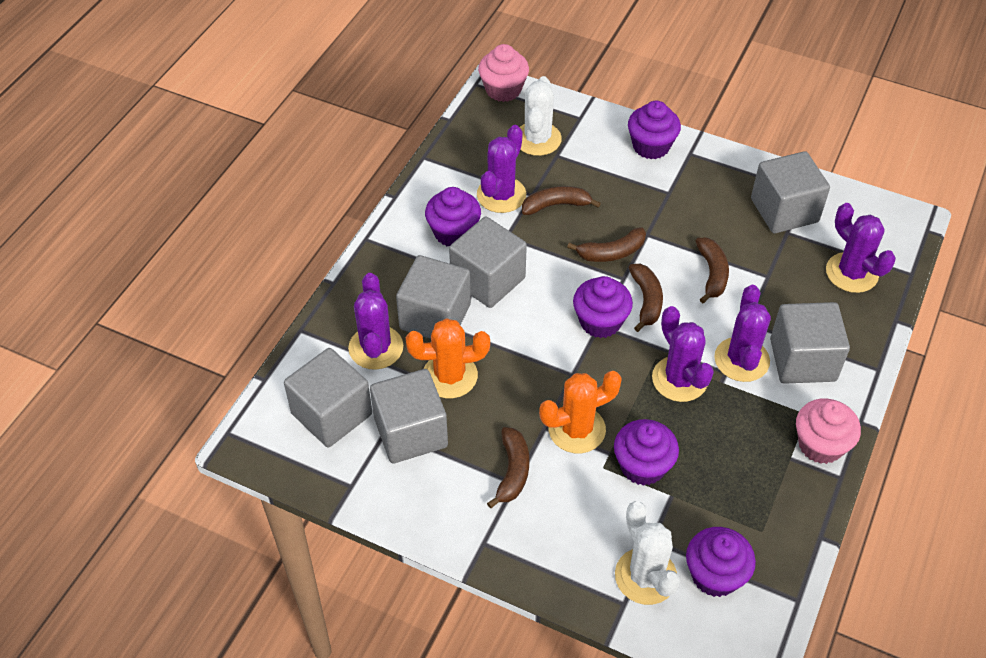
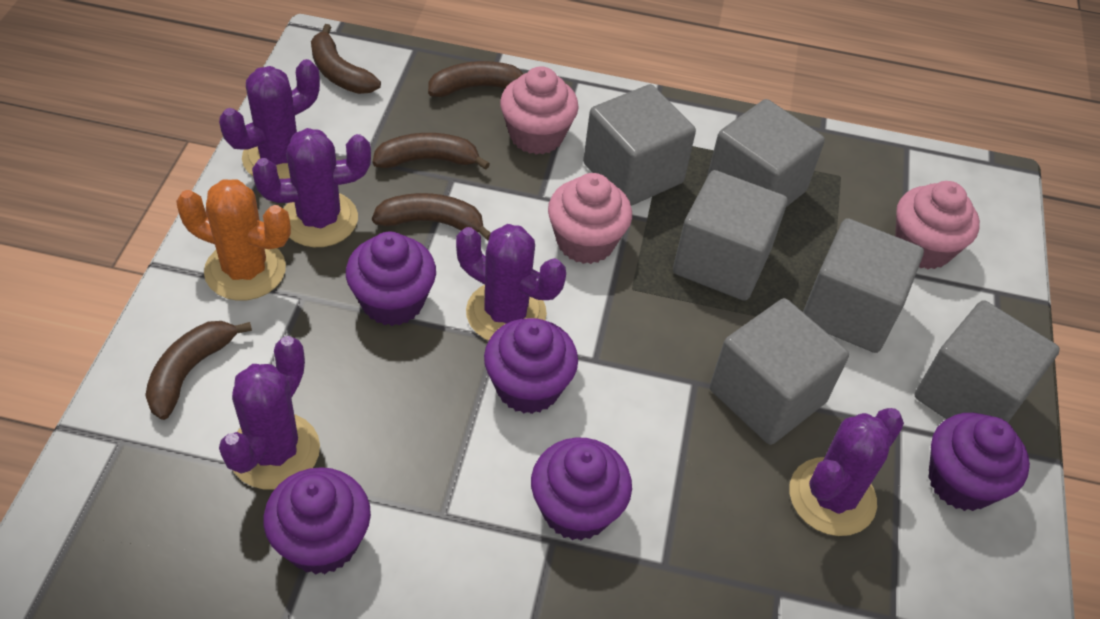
orange cactus: 2 -> 1
pink cupcake: 2 -> 3
white cactus: 2 -> 0

